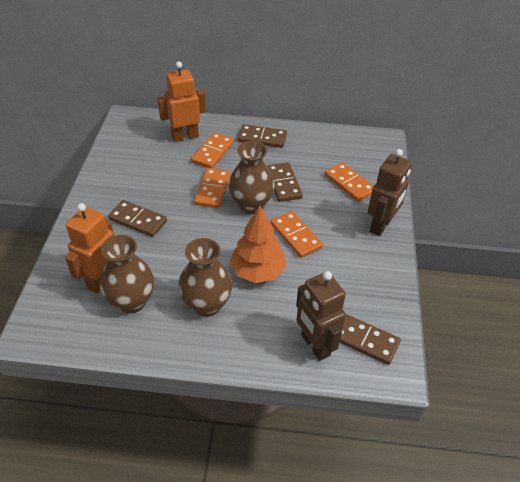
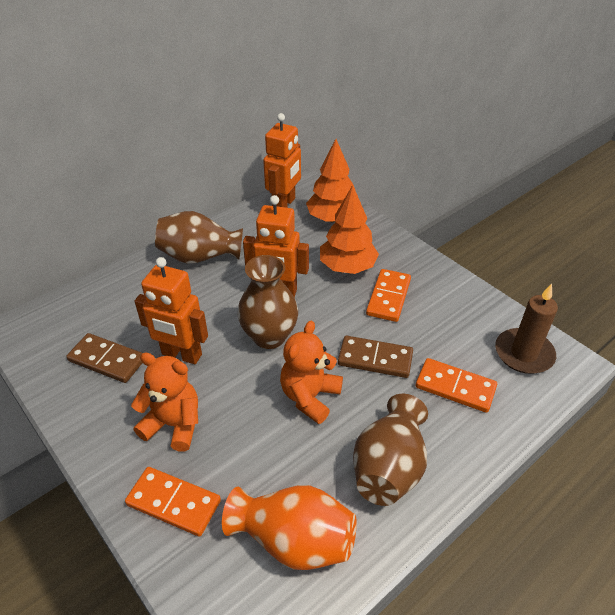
brown candle: 0 -> 1
brown domino: 4 -> 2
brown robot: 2 -> 0
orange domino: 4 -> 3
orange robot: 2 -> 3
orange teddy bear: 0 -> 2
orange tree: 1 -> 2
orange vase: 0 -> 1

